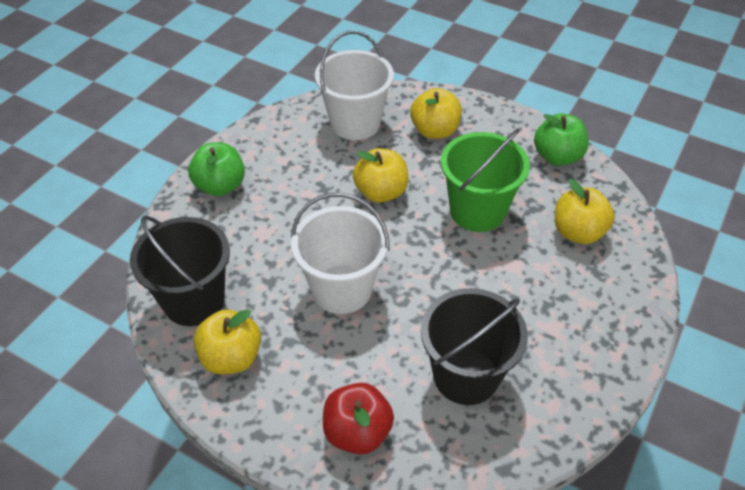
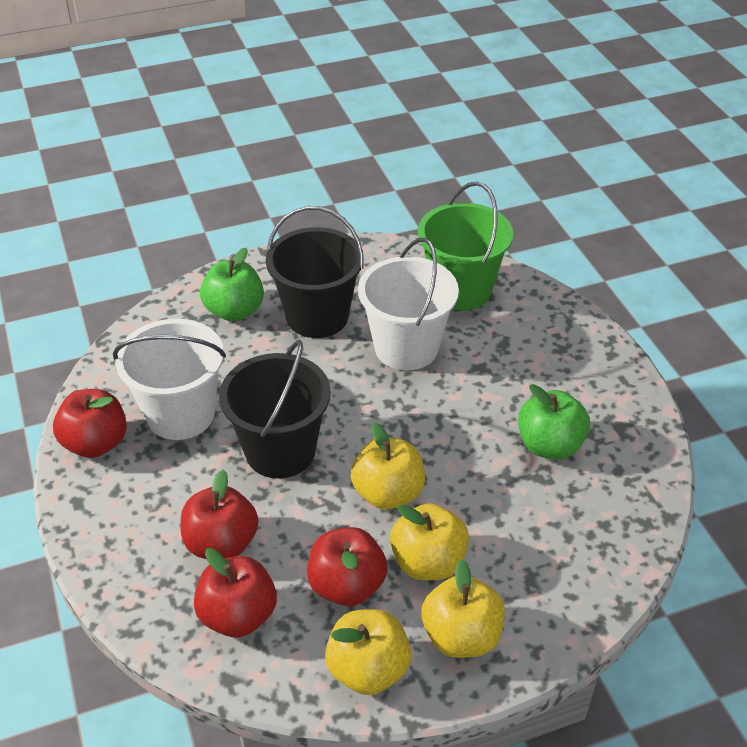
red apple: 1 -> 4

